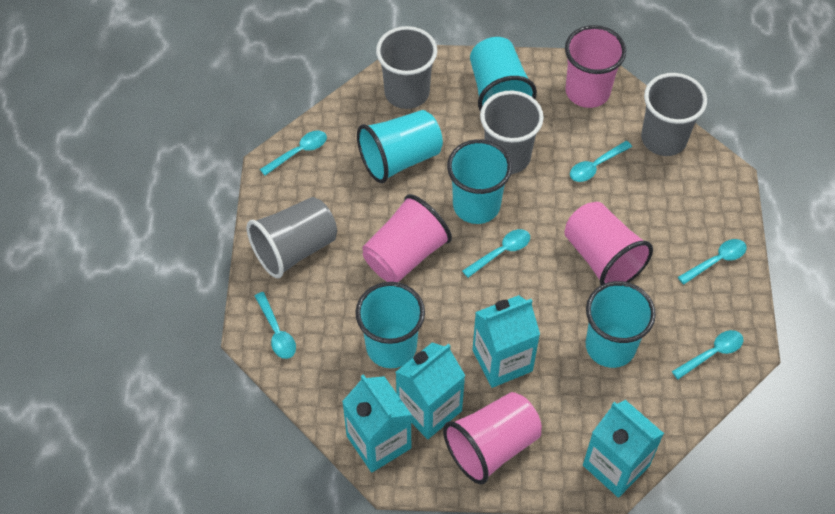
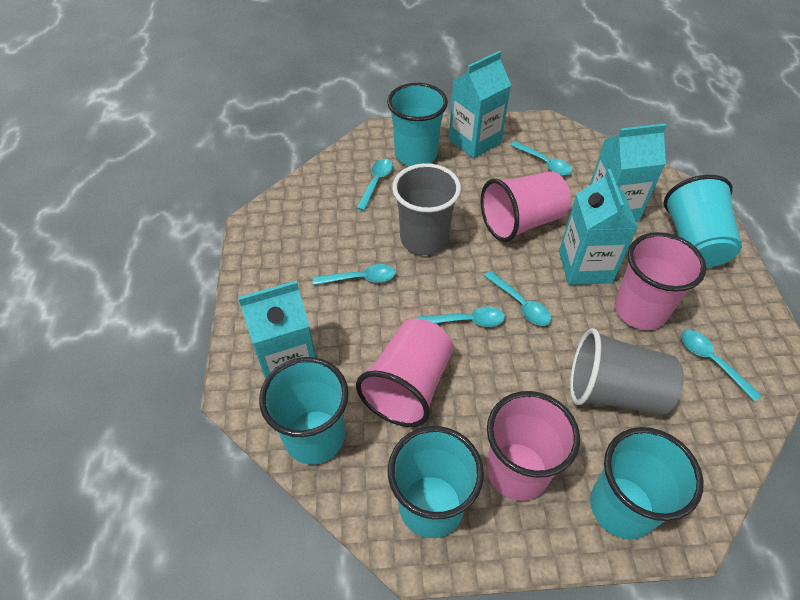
grey cup: 4 -> 2

